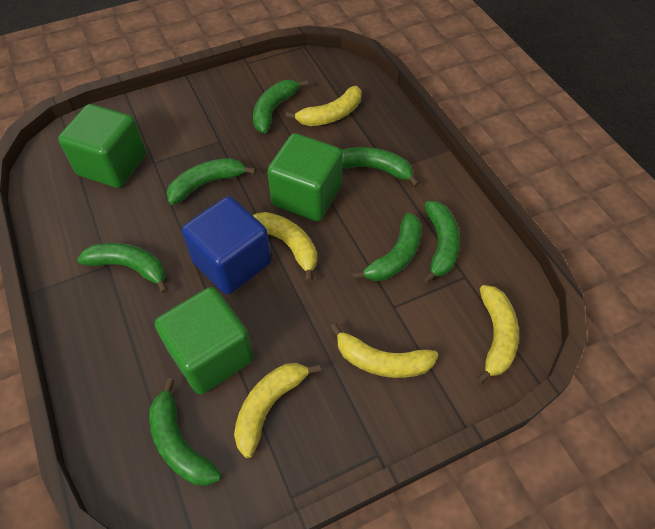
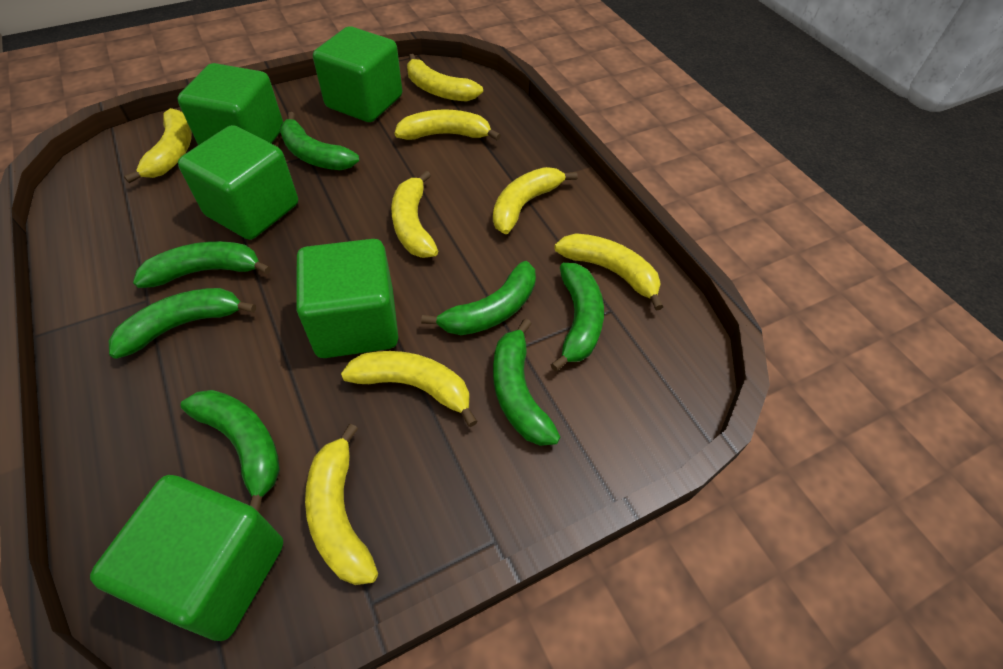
blue cube: 1 -> 0
green cube: 3 -> 5
yellow banana: 5 -> 8

